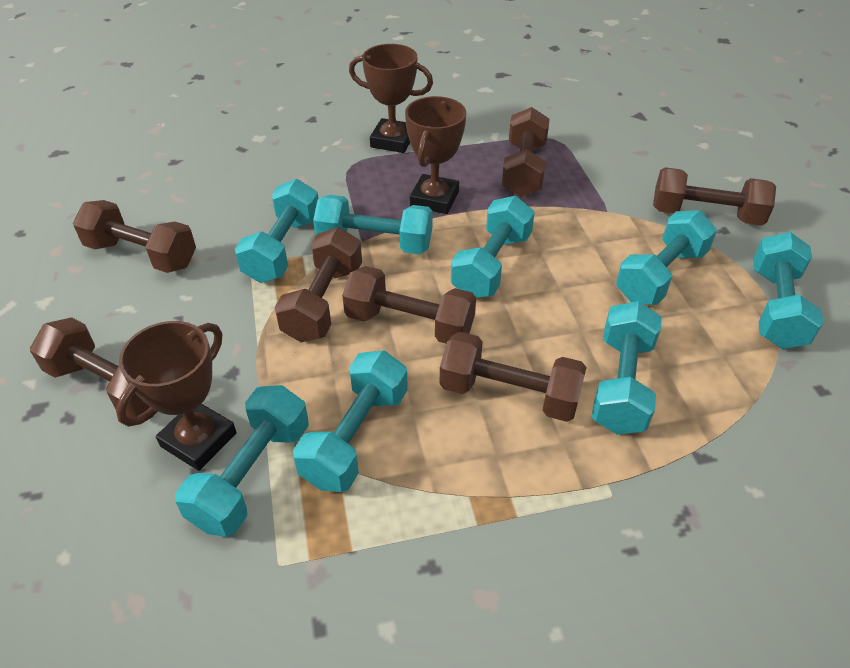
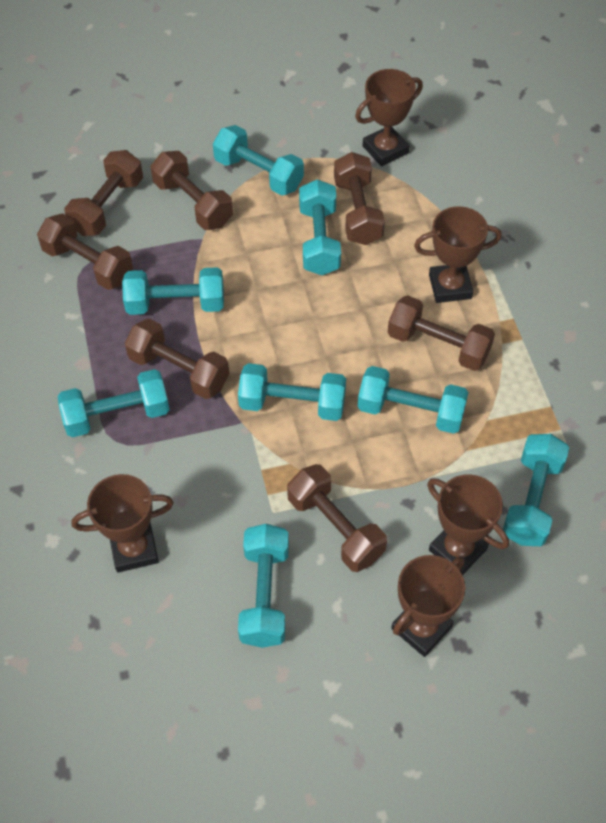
brown trophy: 3 -> 5

